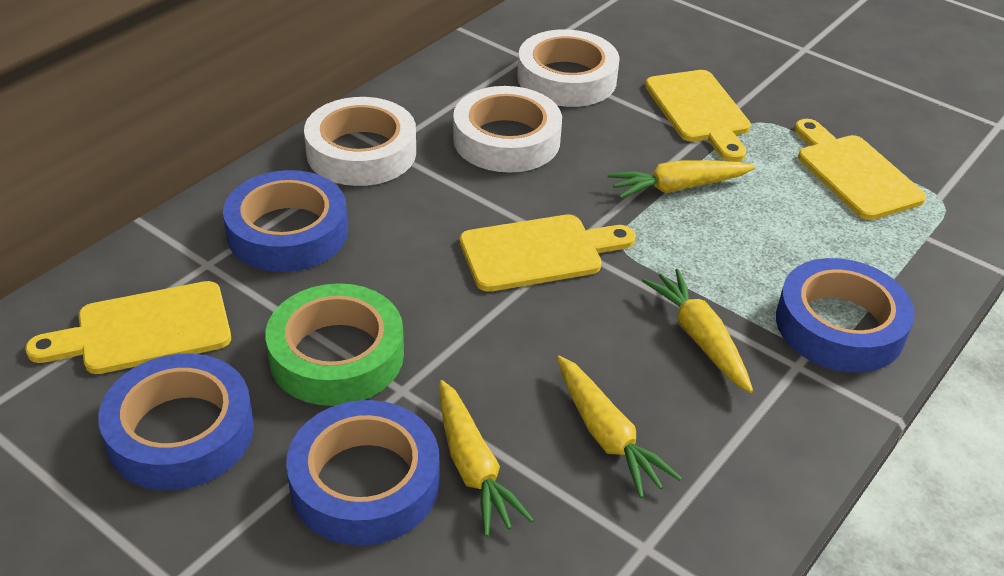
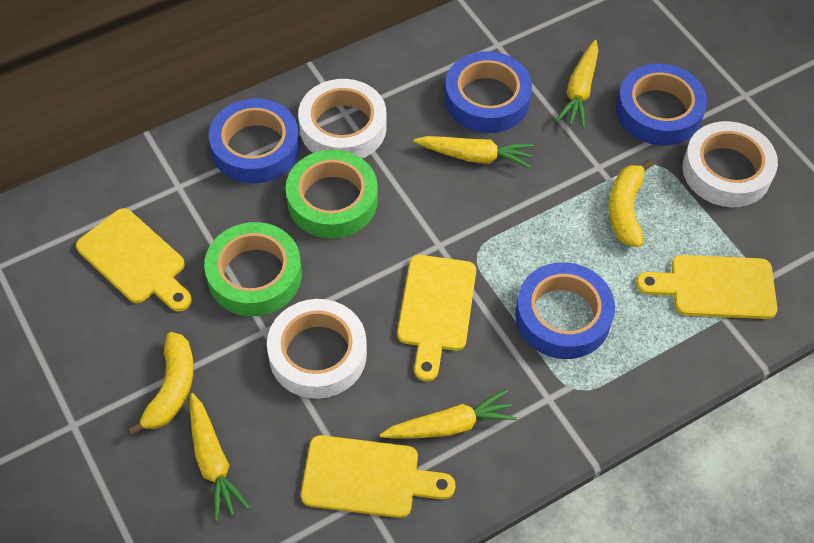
green tape: 1 -> 2
yellow banana: 0 -> 2

